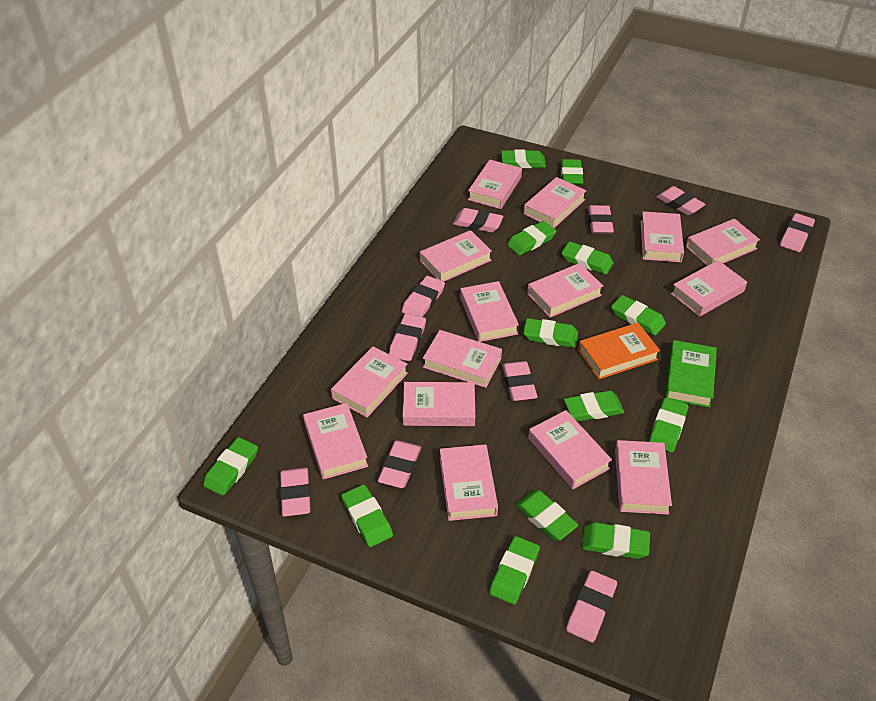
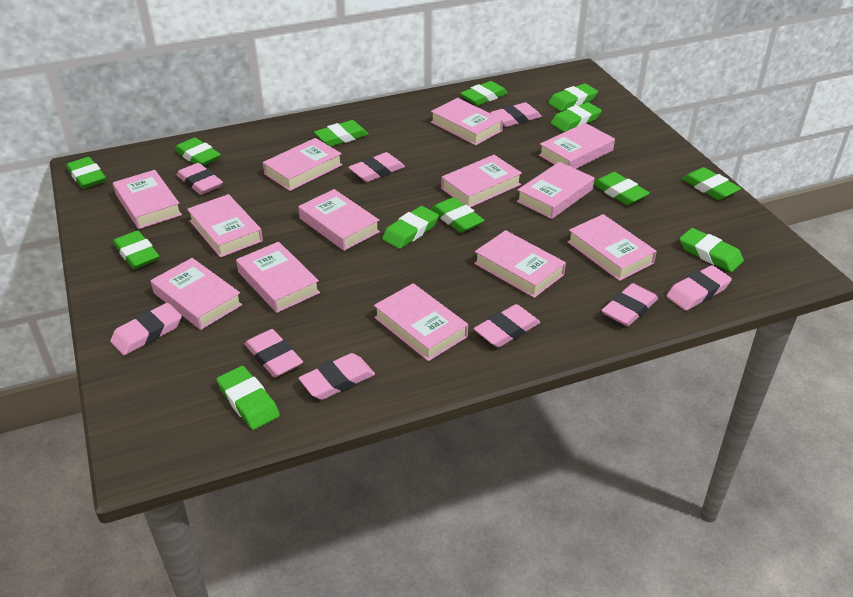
green book: 1 -> 0
orange book: 1 -> 0
pink book: 15 -> 13
pink eraser: 10 -> 9

